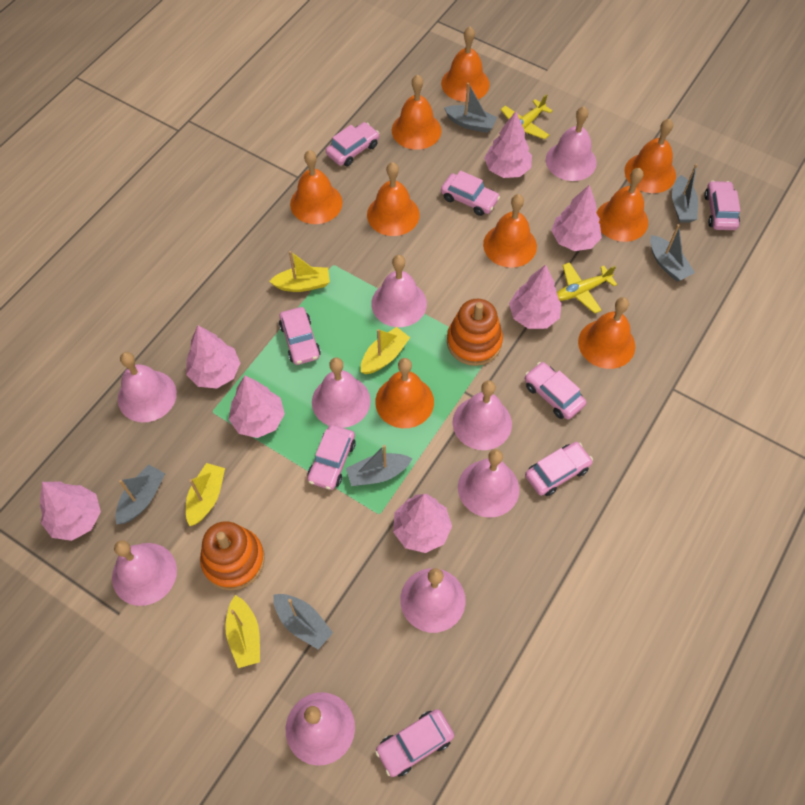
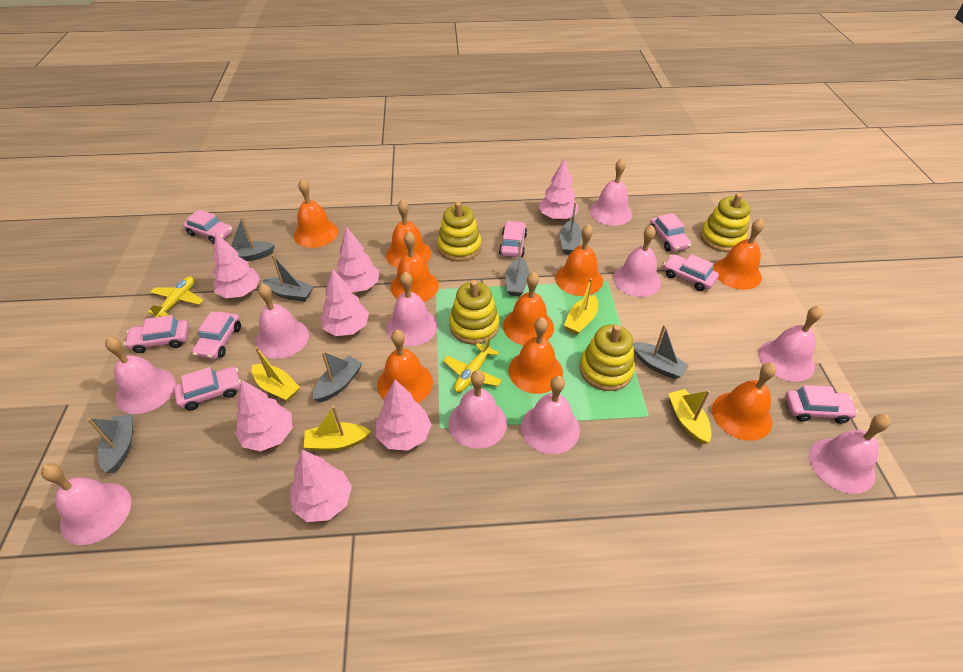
grey boat: 6 -> 7
orange stacking toy: 2 -> 0
pink bell: 9 -> 10
yellow stacking toy: 0 -> 4

